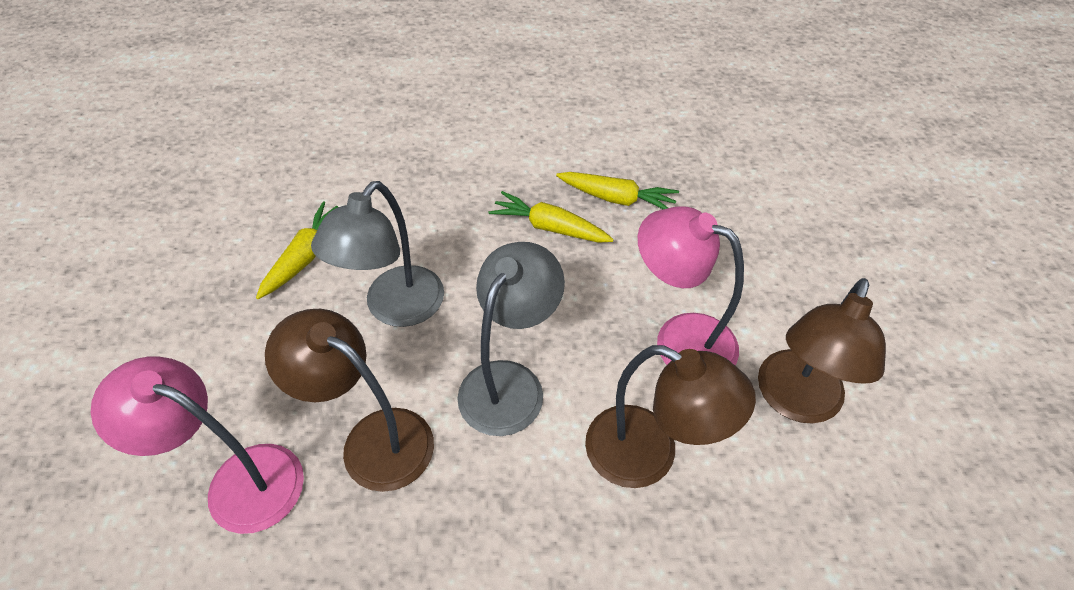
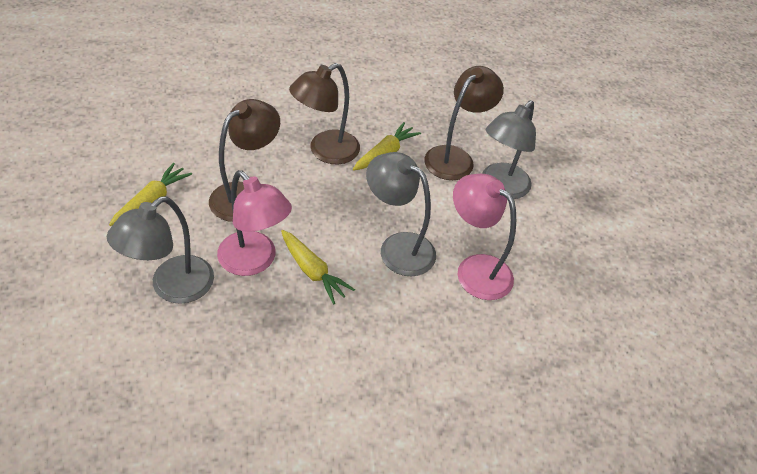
grey lamp: 2 -> 3

